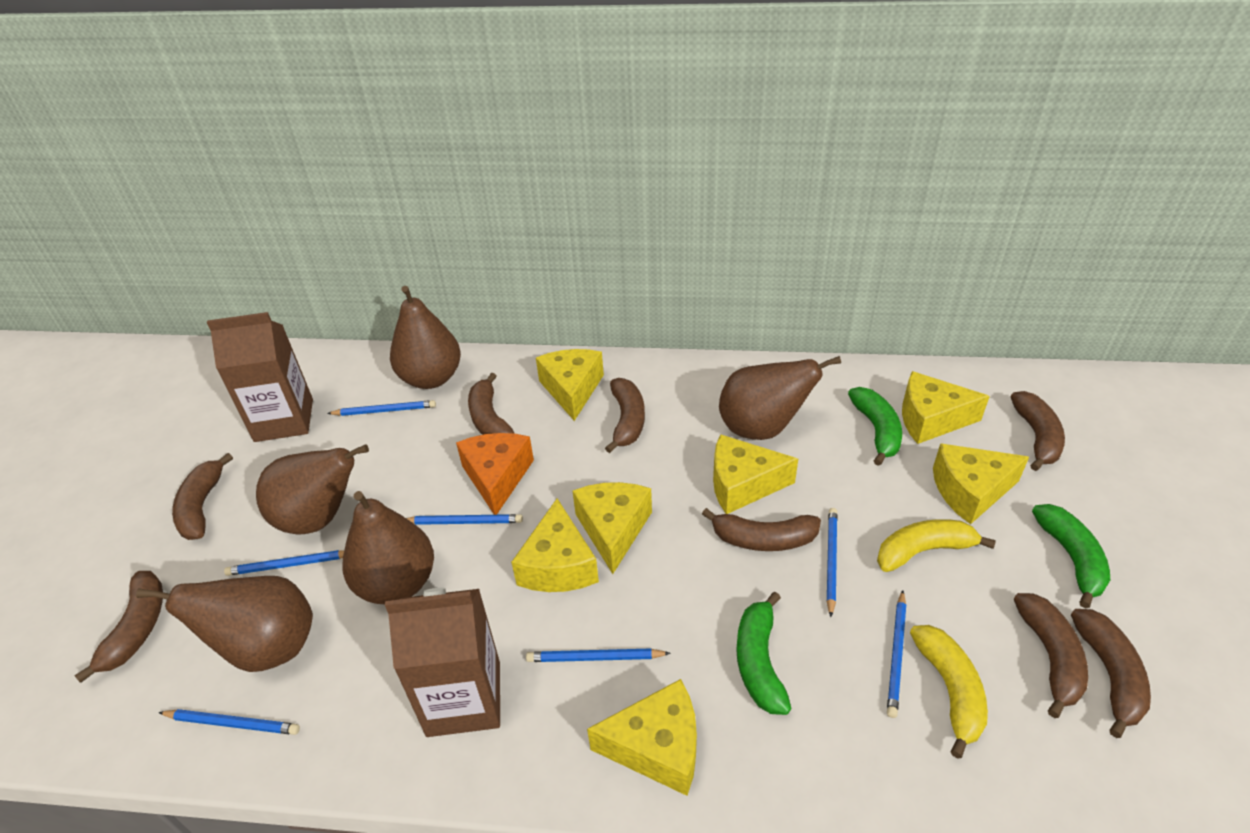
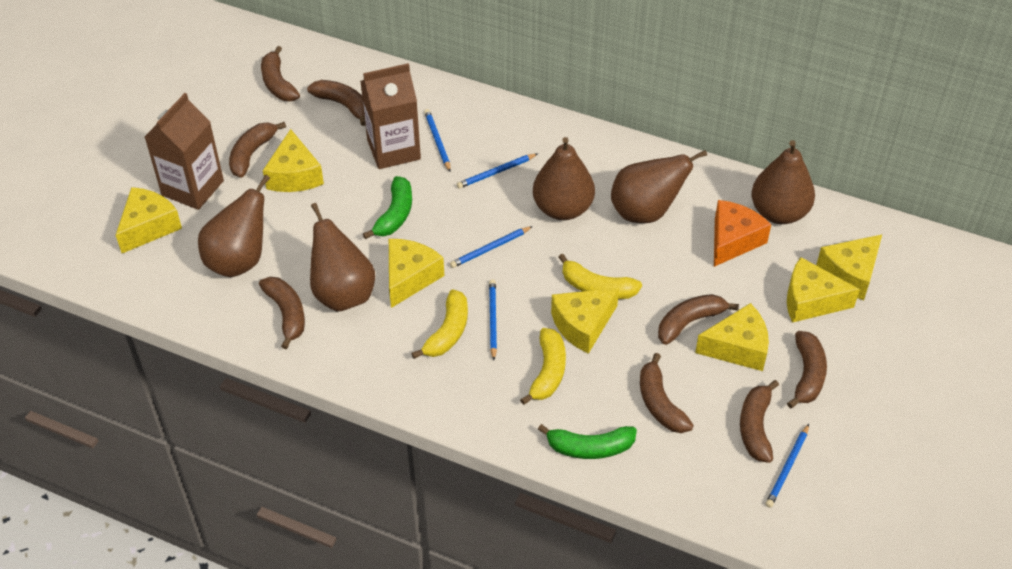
blue pencil: 7 -> 5
green banana: 3 -> 2
yellow banana: 2 -> 3

